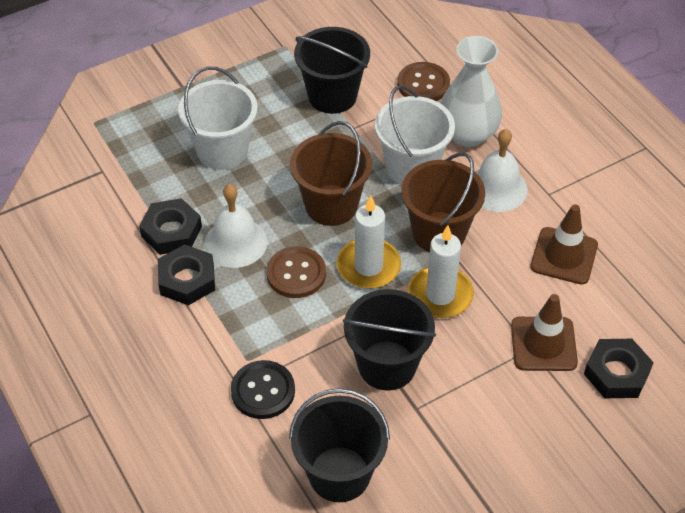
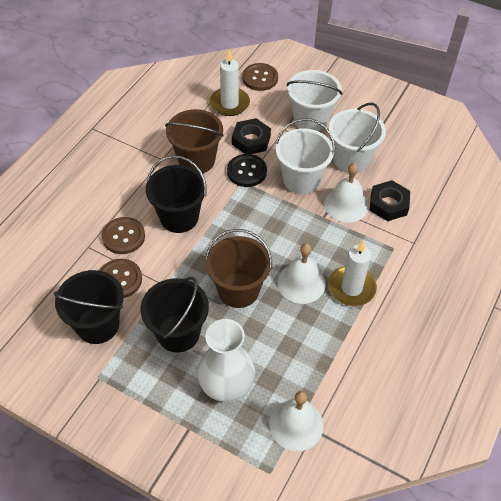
black nut: 3 -> 2
brown button: 2 -> 3
brown traffic cone: 2 -> 0
white bell: 2 -> 3
white bucket: 2 -> 3

